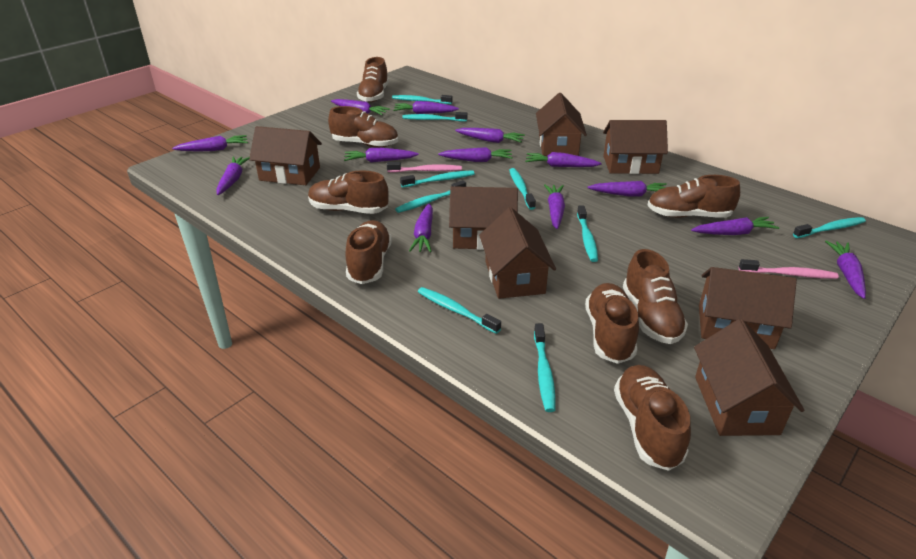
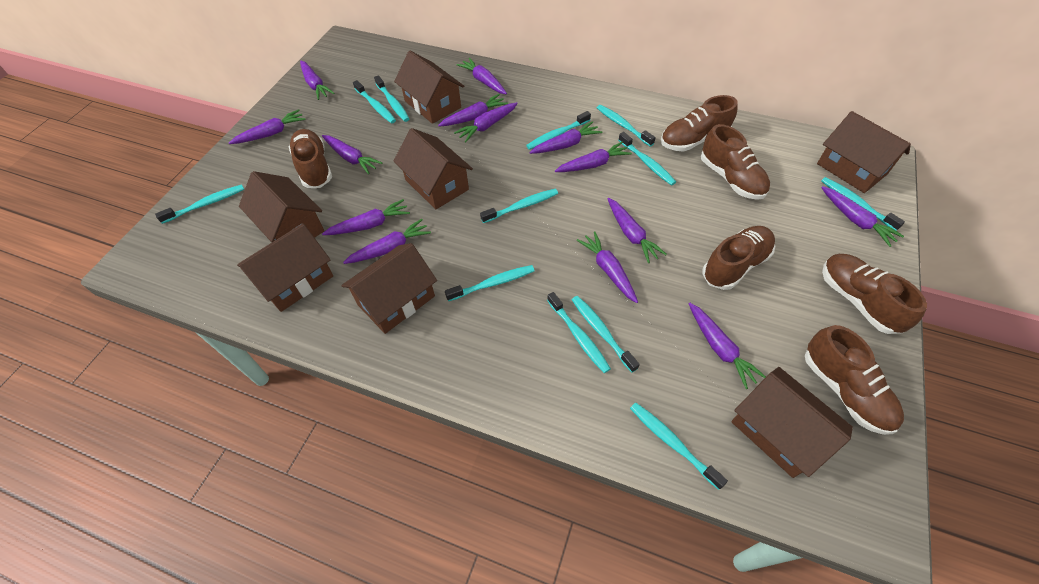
brown shoe: 8 -> 6
pink toothbrush: 2 -> 0
purple carrot: 13 -> 14
turquoise toothbrush: 9 -> 12

